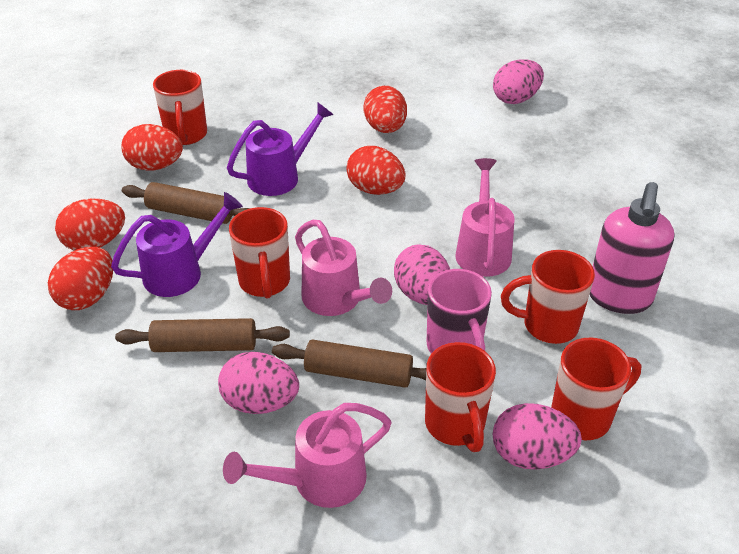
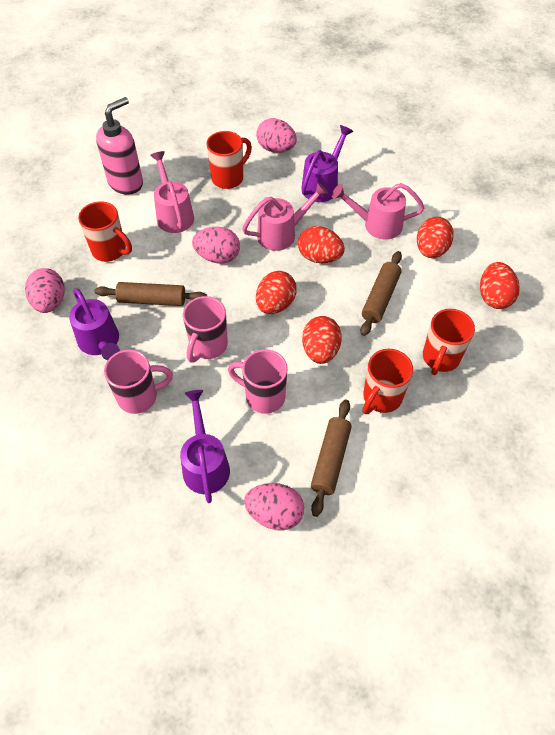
pink mug: 1 -> 3
purple watering can: 2 -> 3
red mug: 5 -> 4

